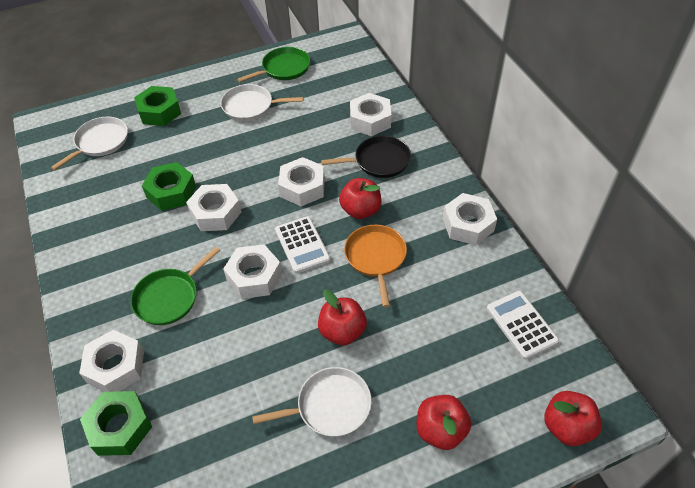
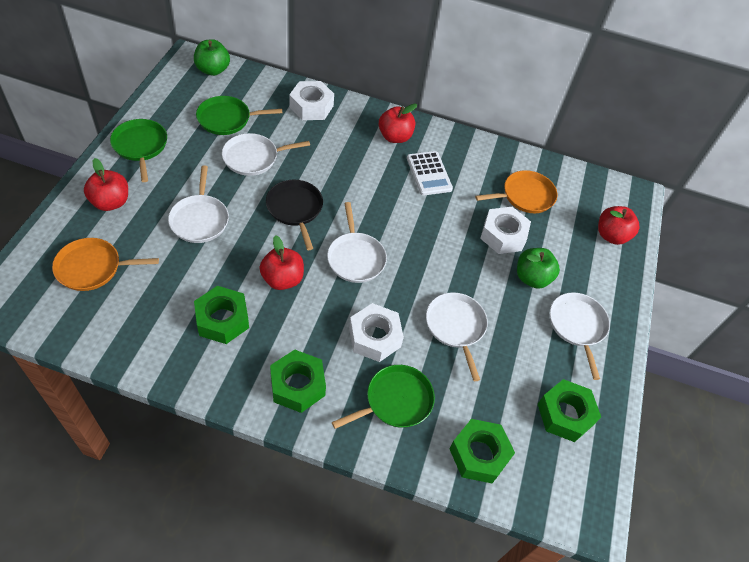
green apple: 0 -> 2
green nut: 3 -> 4
green pan: 2 -> 3
orange pan: 1 -> 2
white calculator: 2 -> 1
white nut: 6 -> 3
white pan: 3 -> 5

